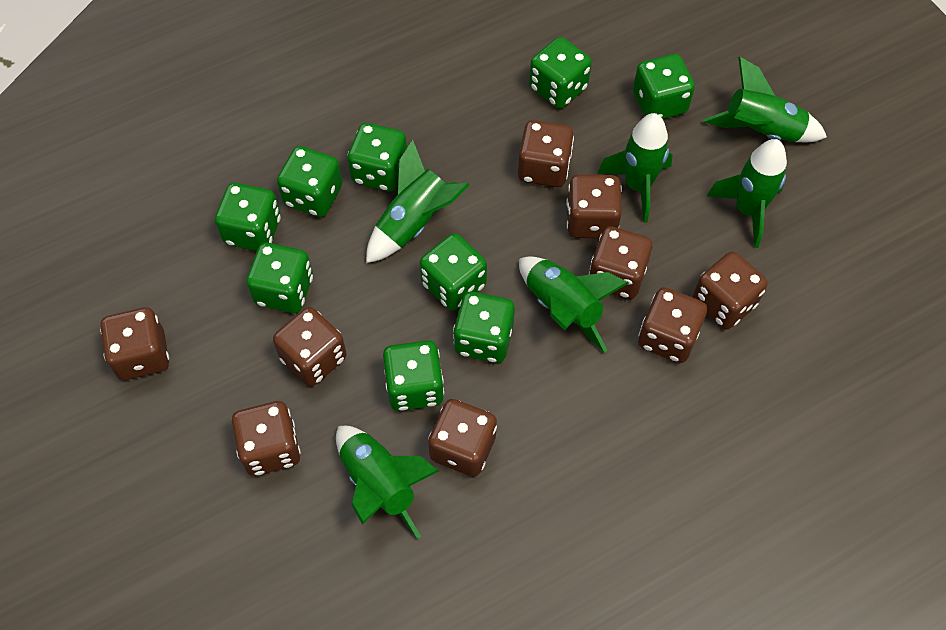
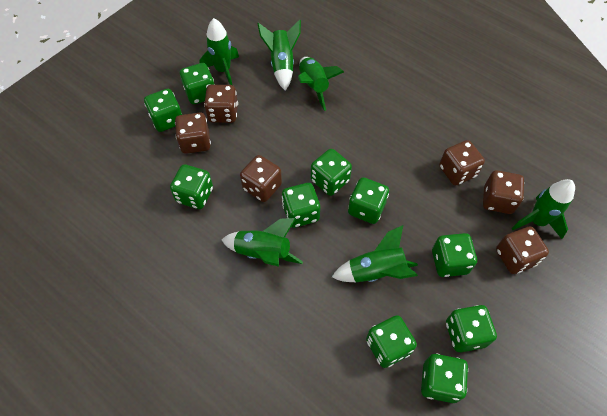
brown dice: 9 -> 6
green dice: 9 -> 10

